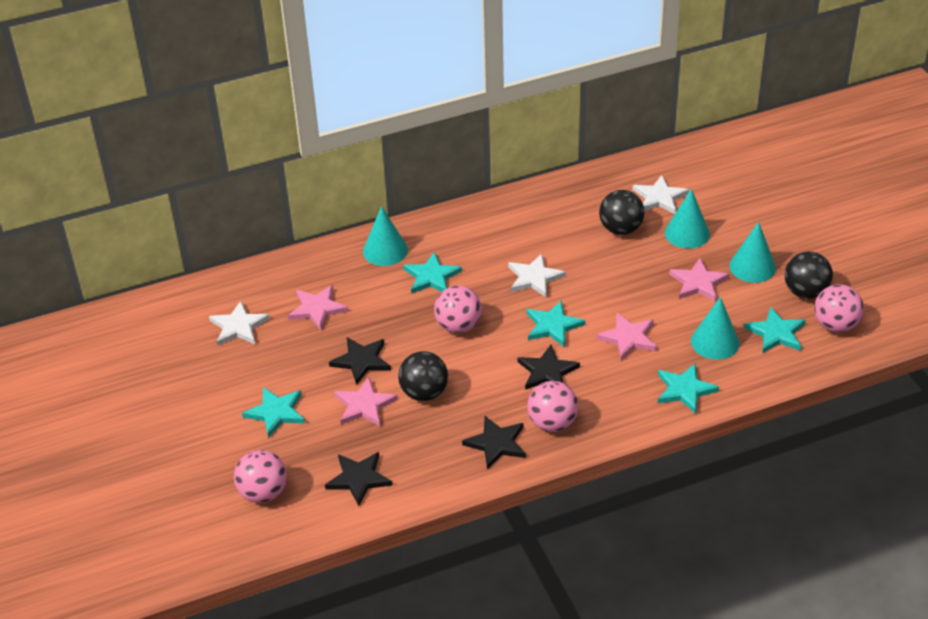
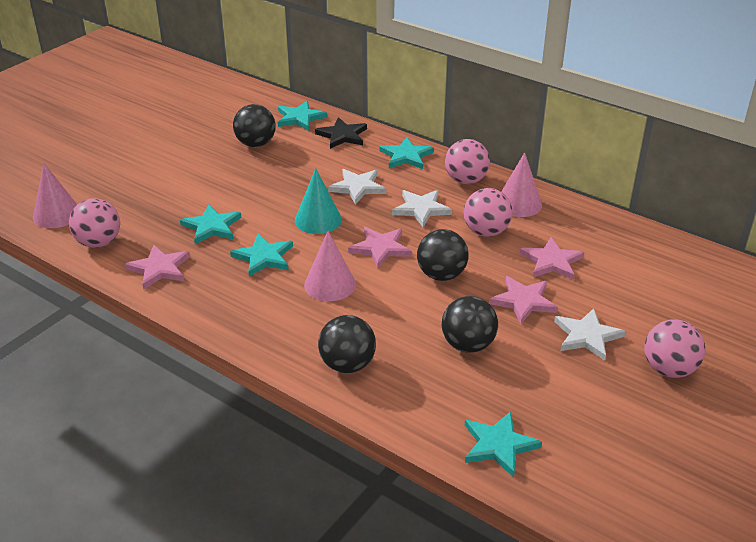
black ball: 3 -> 4
black star: 4 -> 1
pink cone: 0 -> 3
turquoise cone: 4 -> 1

